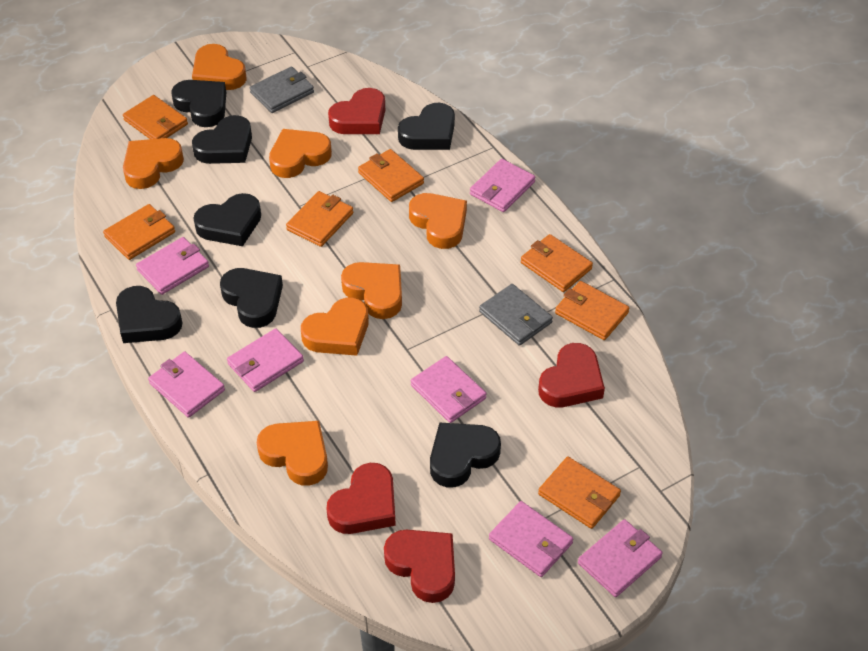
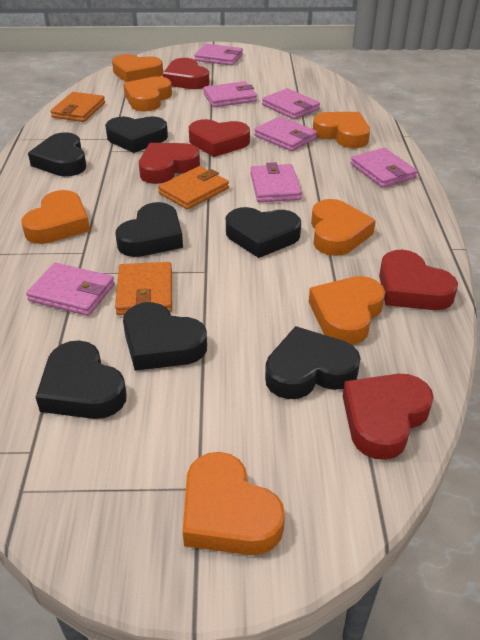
grey wallet: 2 -> 0
orange wallet: 7 -> 3
red heart: 4 -> 5

